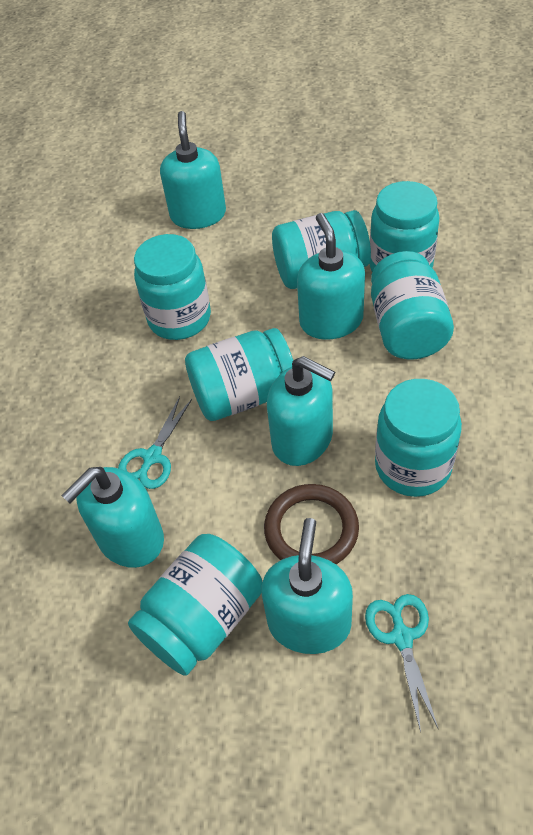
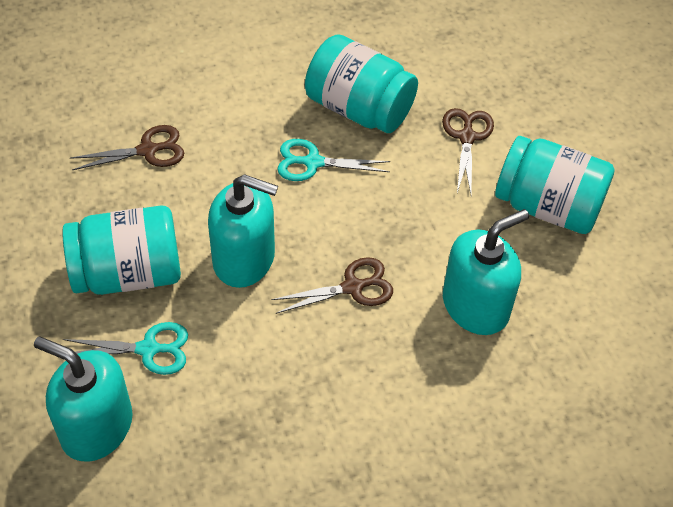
brown ring: 1 -> 0
brown scissors: 0 -> 3
turquoise jar: 7 -> 3
turquoise soap dispenser: 5 -> 3

